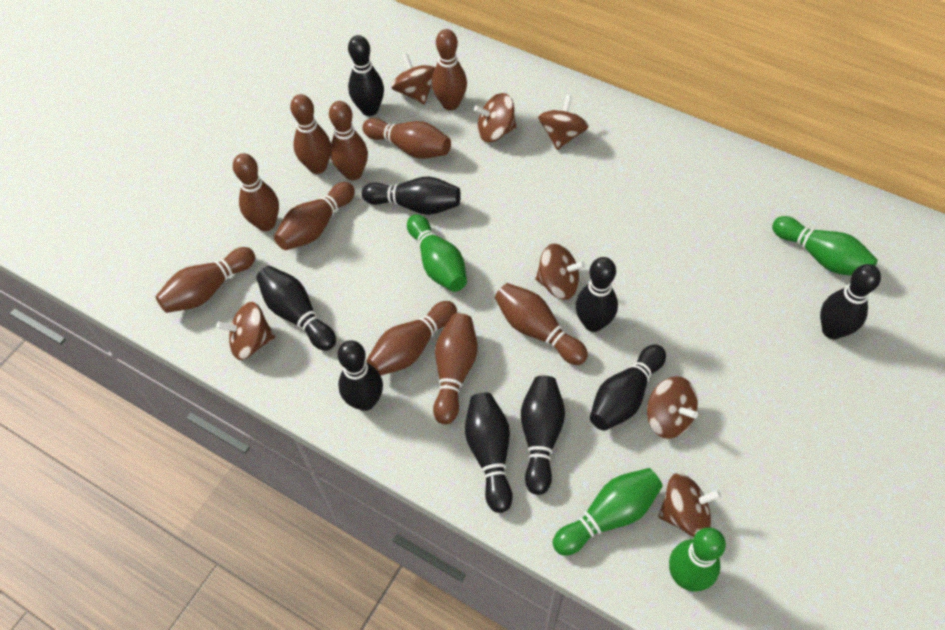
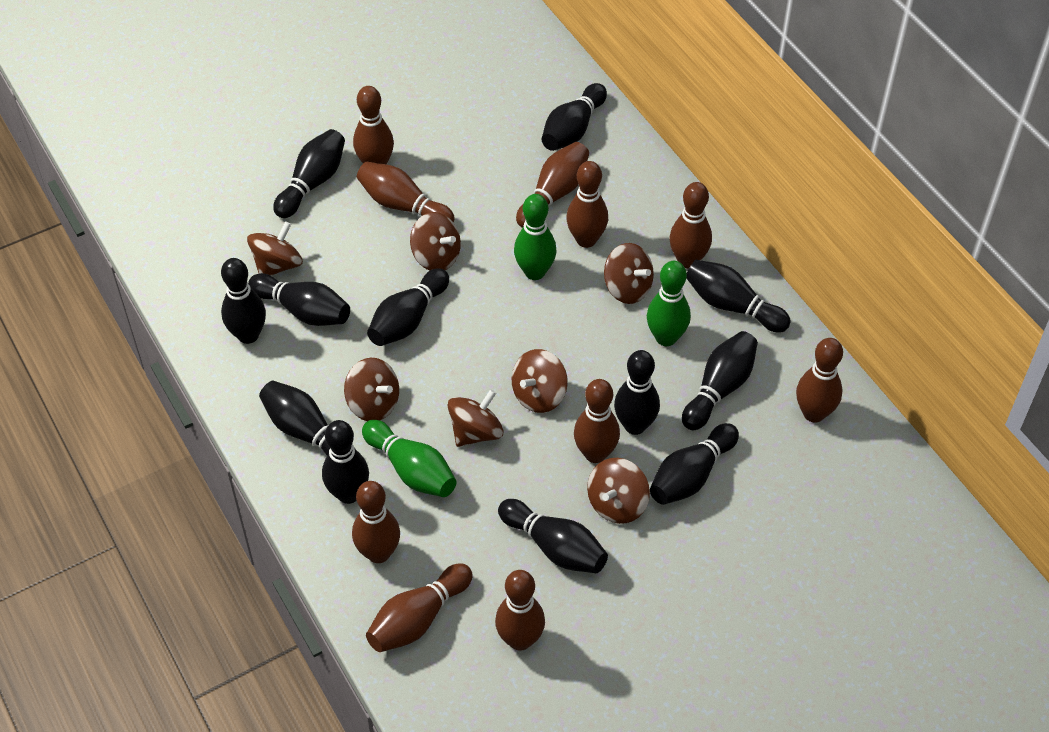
black bowling pin: 9 -> 12
green bowling pin: 4 -> 3

